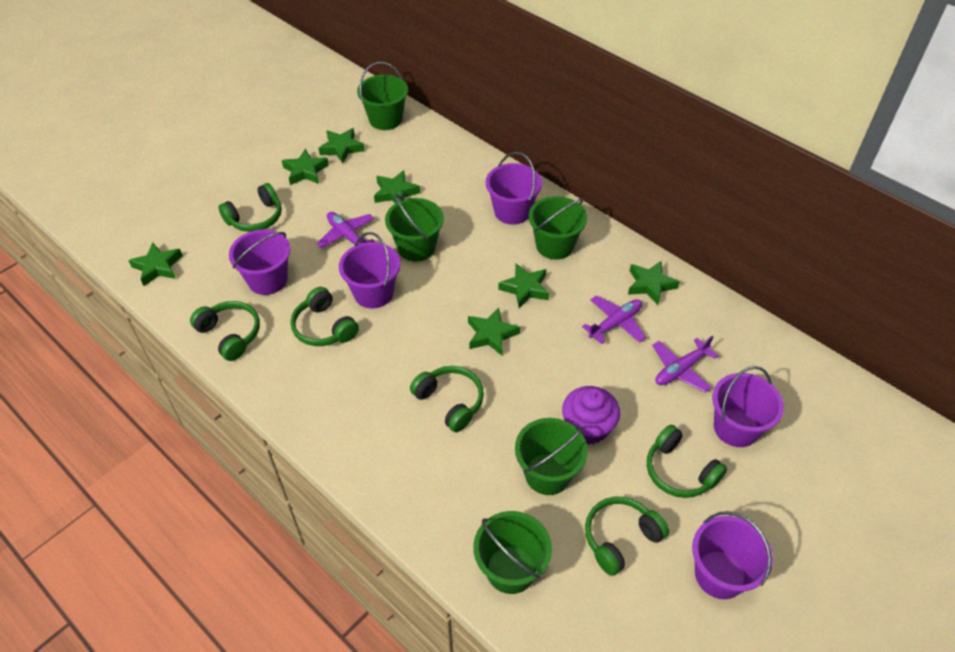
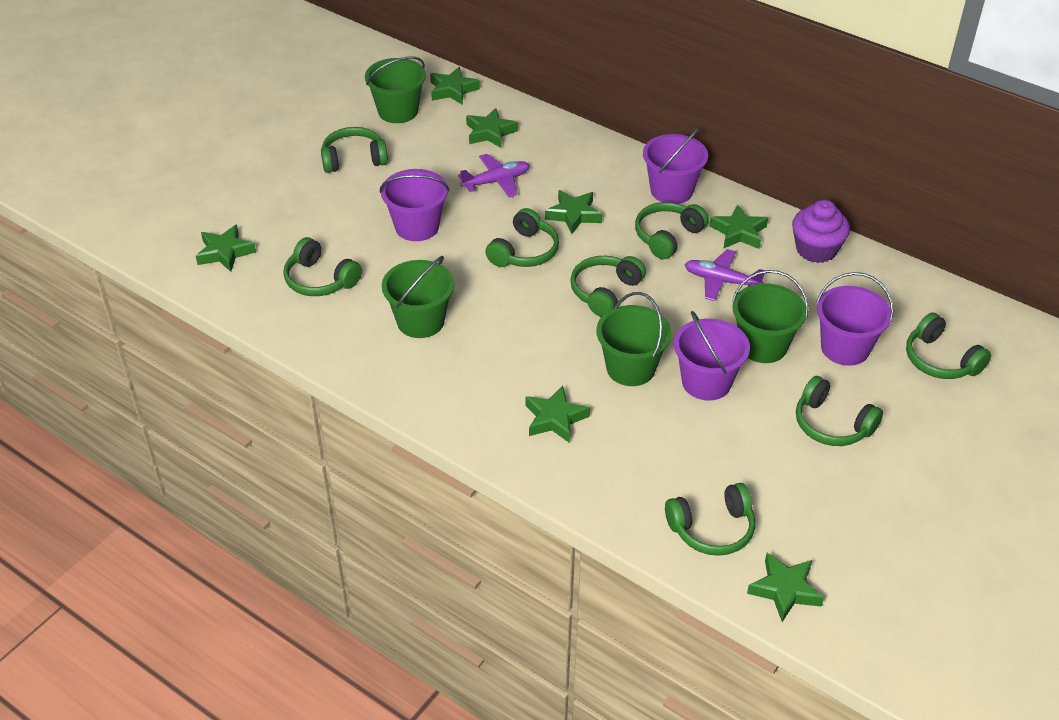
green bucket: 5 -> 4
green headphones: 6 -> 8
purple bucket: 5 -> 4
purple plane: 3 -> 2

